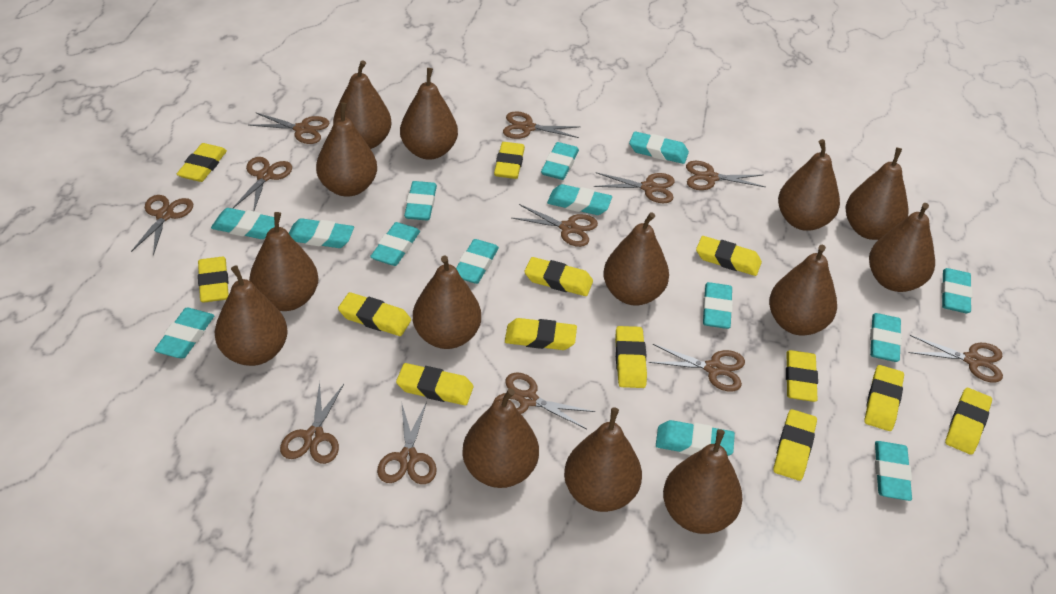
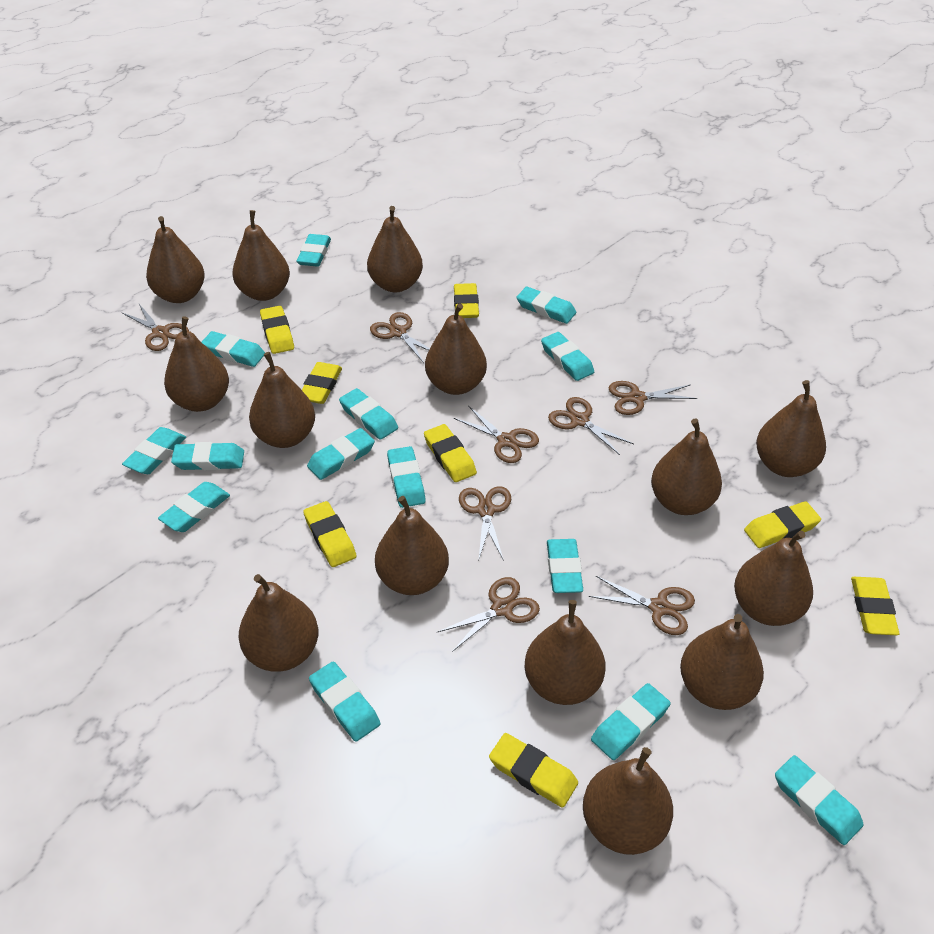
brown scissors: 12 -> 8
yellow eraser: 13 -> 8

